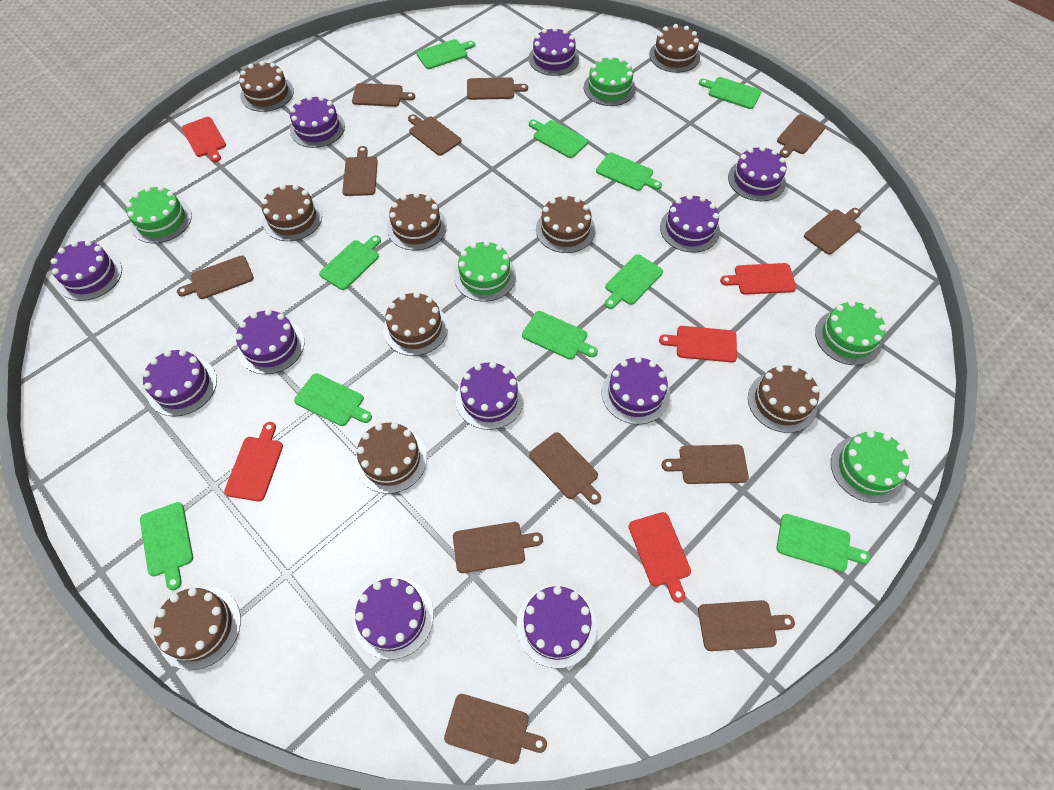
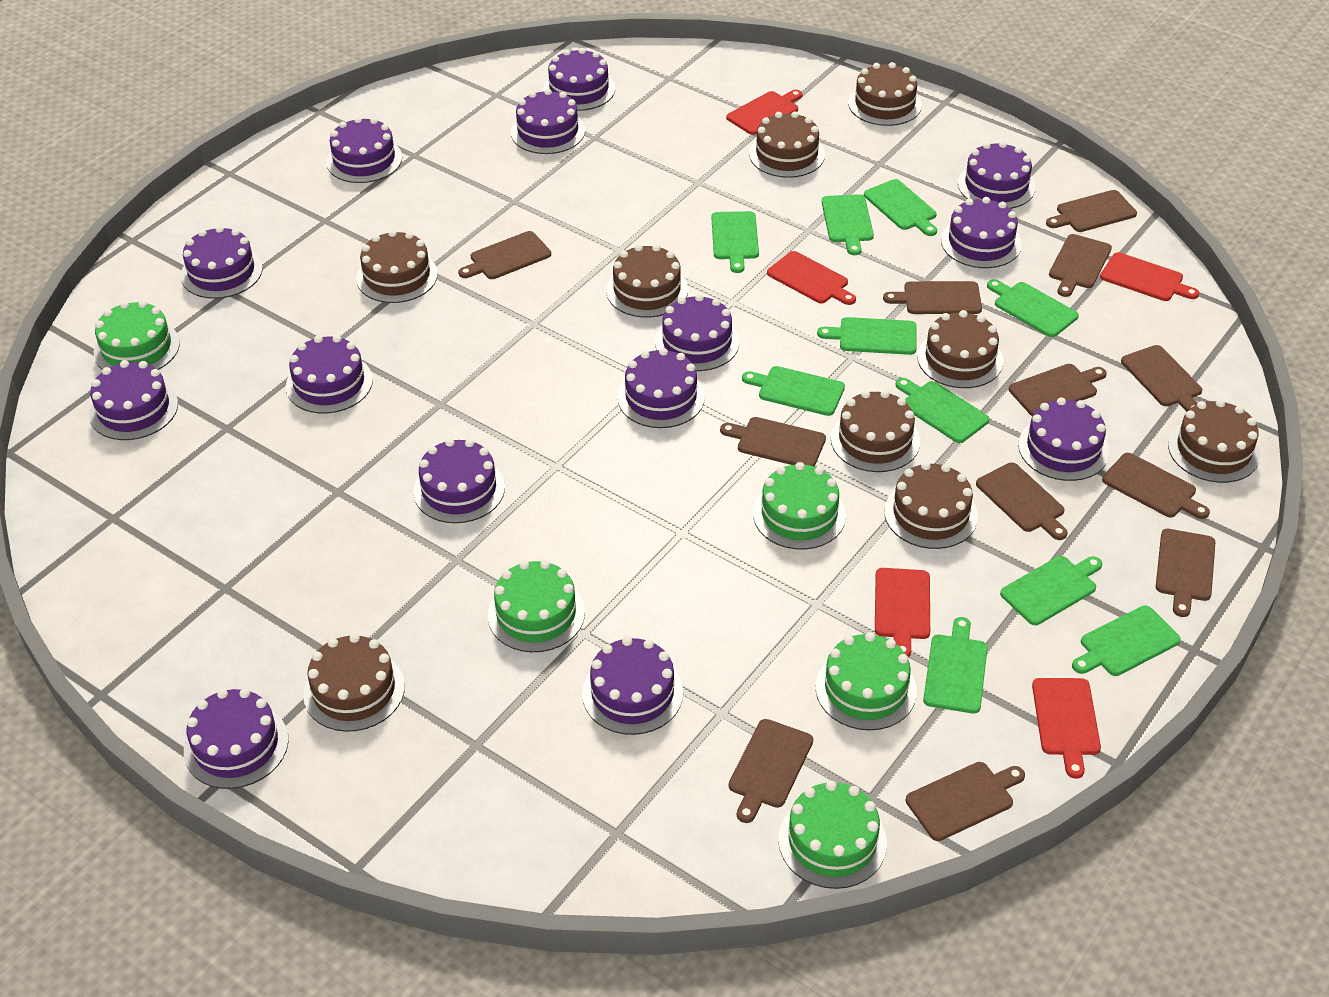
purple cake: 11 -> 14

